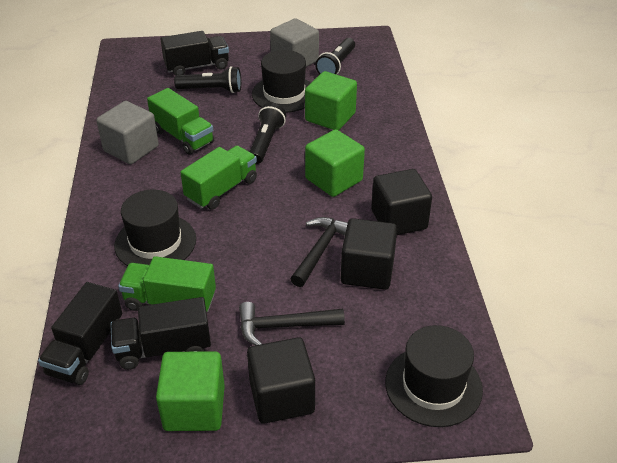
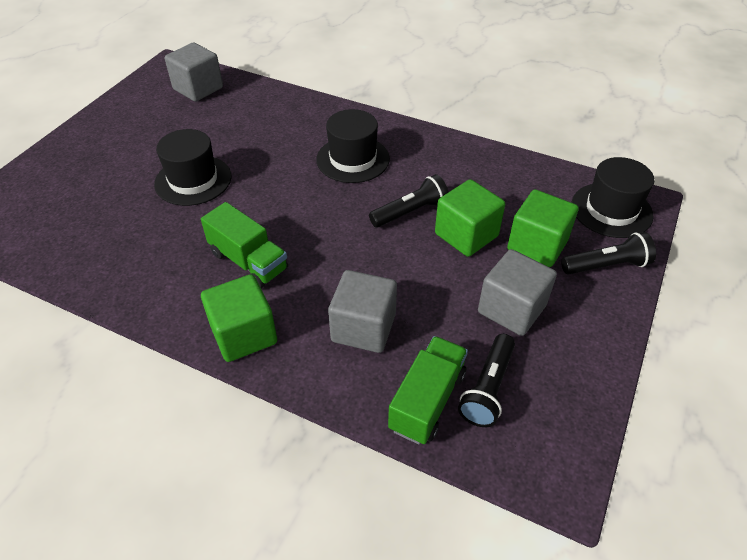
black cube: 3 -> 0
black hammer: 2 -> 0
black truck: 3 -> 0
green truck: 3 -> 2
grey cube: 2 -> 3

